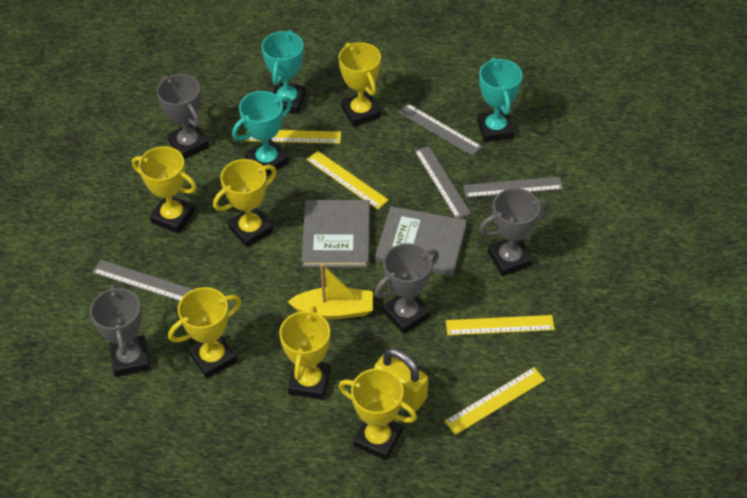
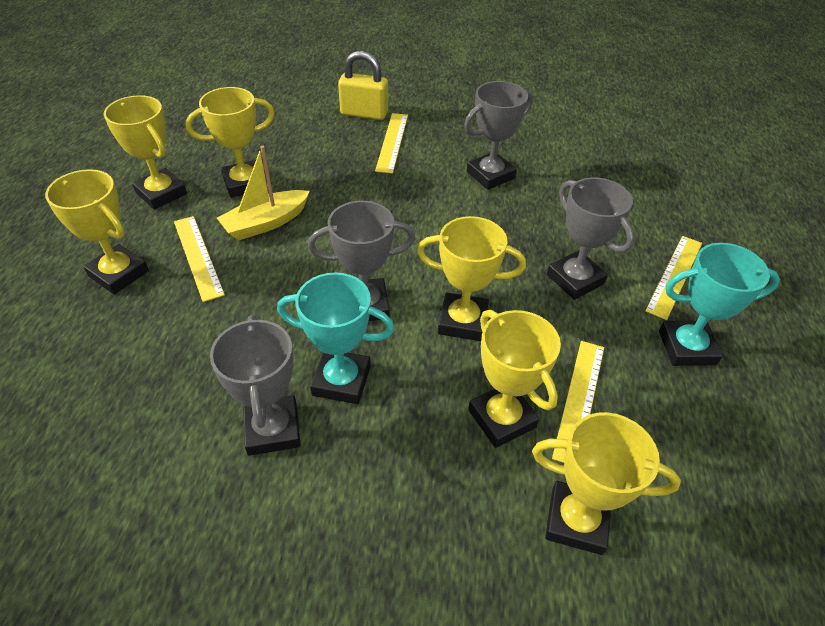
grey book: 2 -> 0
grey ruler: 4 -> 0
turquoise trophy: 3 -> 2

